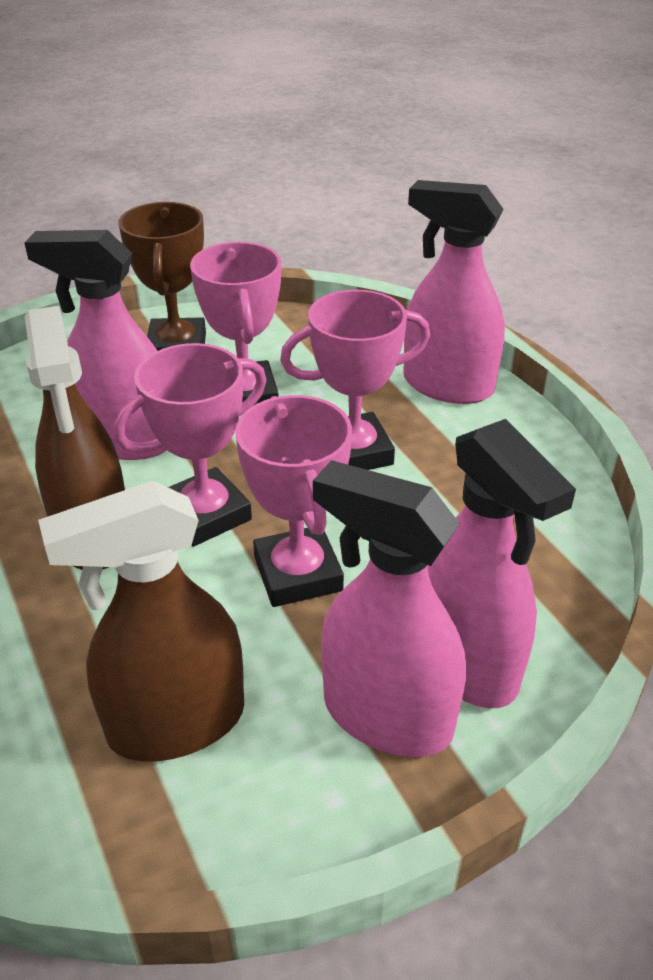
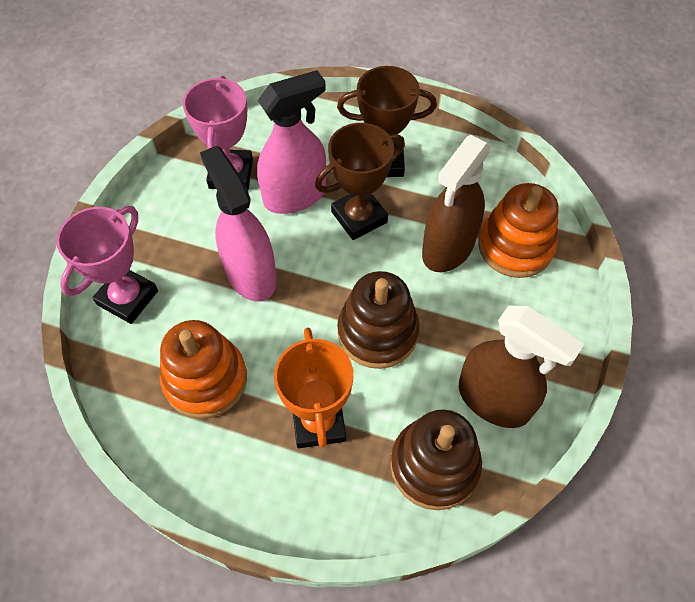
brown stacking toy: 0 -> 2
brown trophy: 1 -> 2
orange stacking toy: 0 -> 2
orange trophy: 0 -> 1
pink spray bottle: 4 -> 2
pink trophy: 4 -> 2

